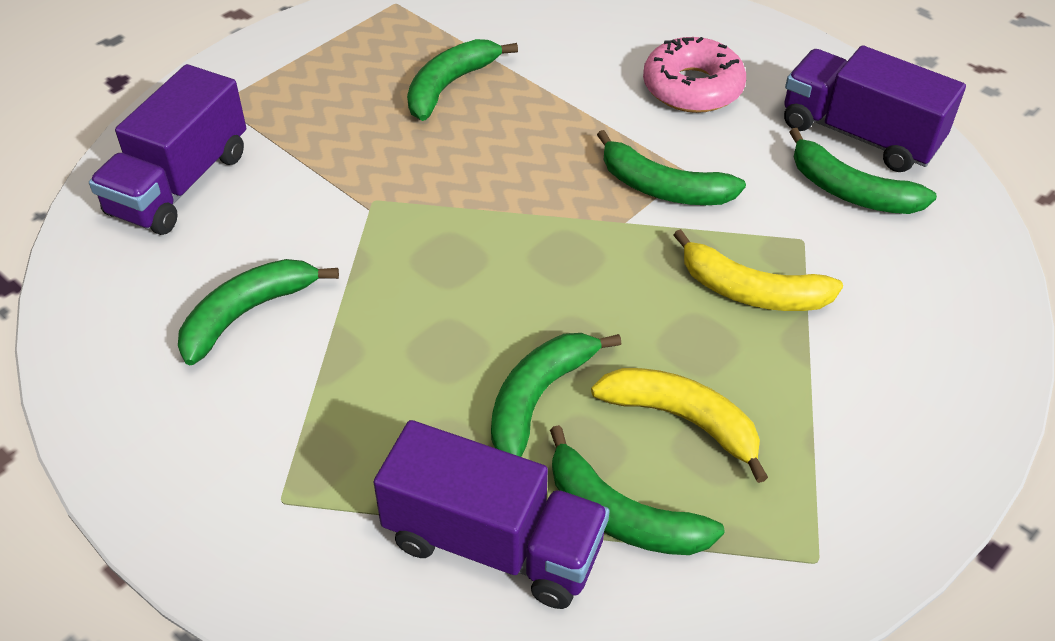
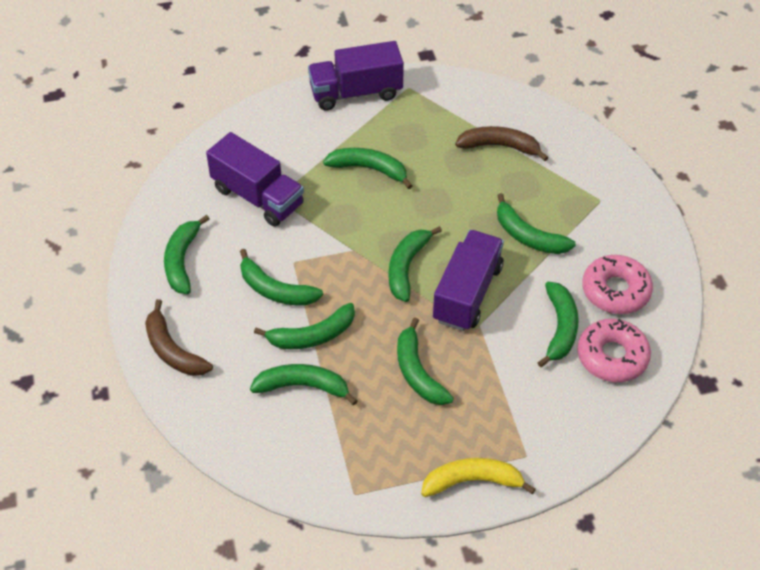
brown banana: 0 -> 2
green banana: 6 -> 9
pink donut: 1 -> 2
yellow banana: 2 -> 1

